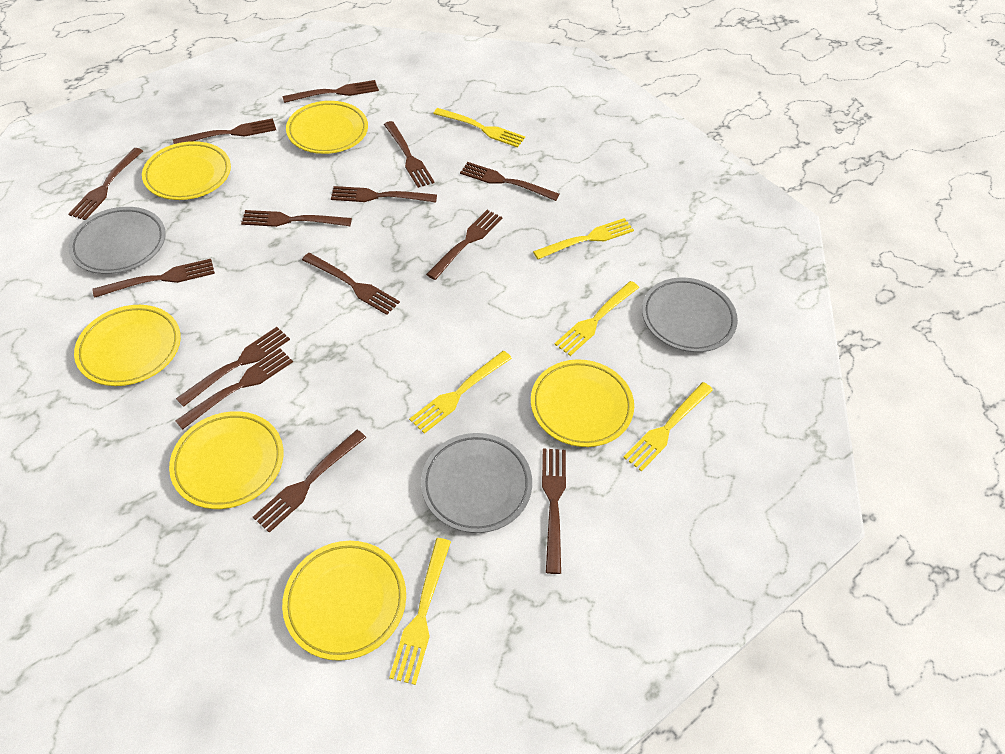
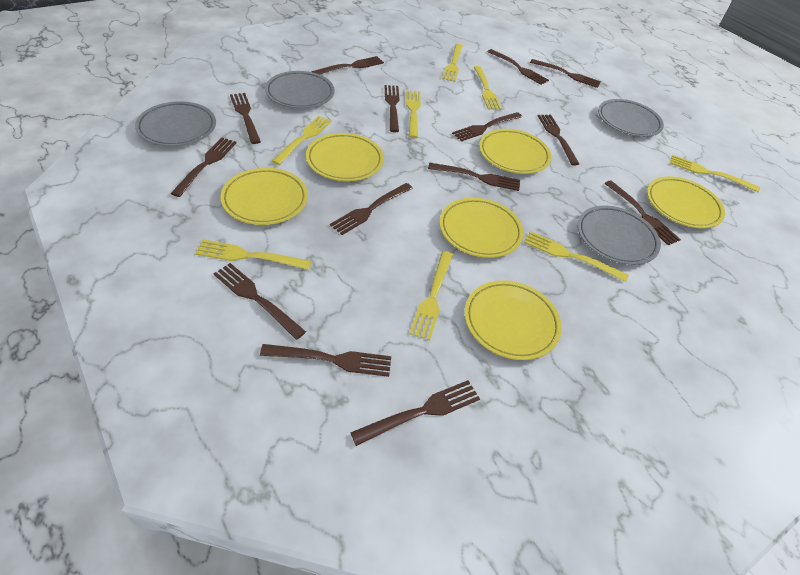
grey plate: 3 -> 4
yellow fork: 6 -> 8

